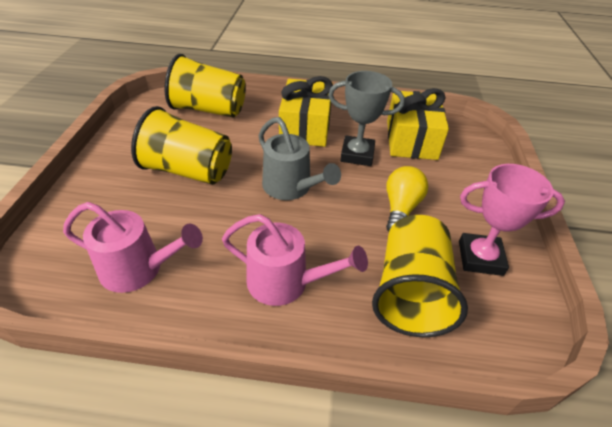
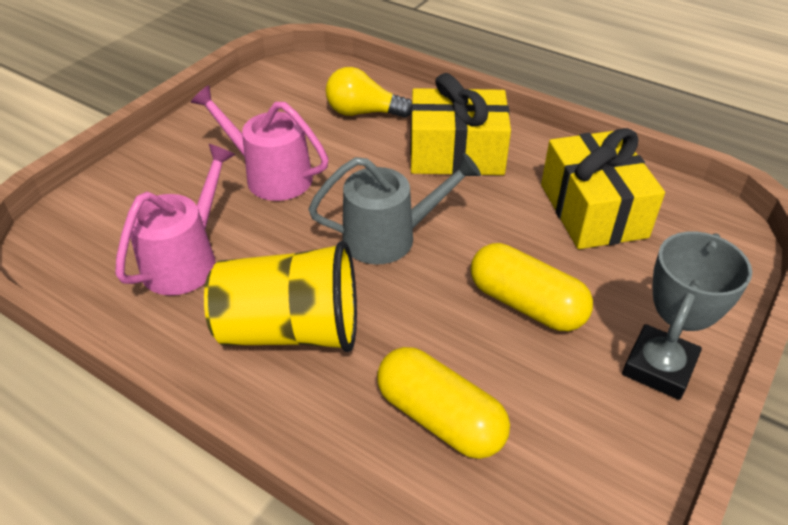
pink trophy: 1 -> 0
yellow capsule: 0 -> 2
yellow cup: 3 -> 1

